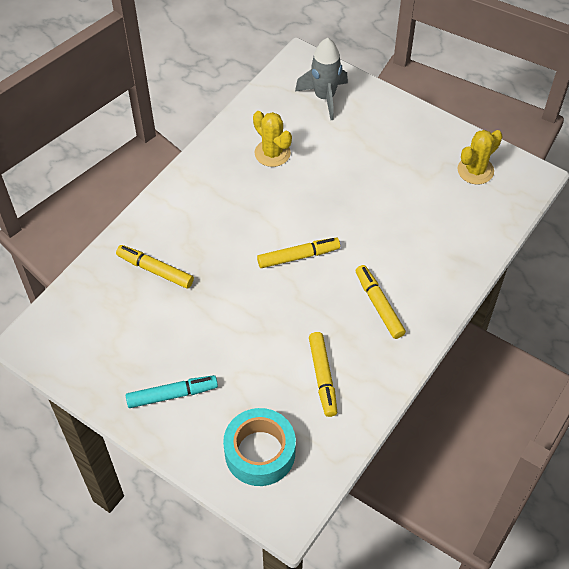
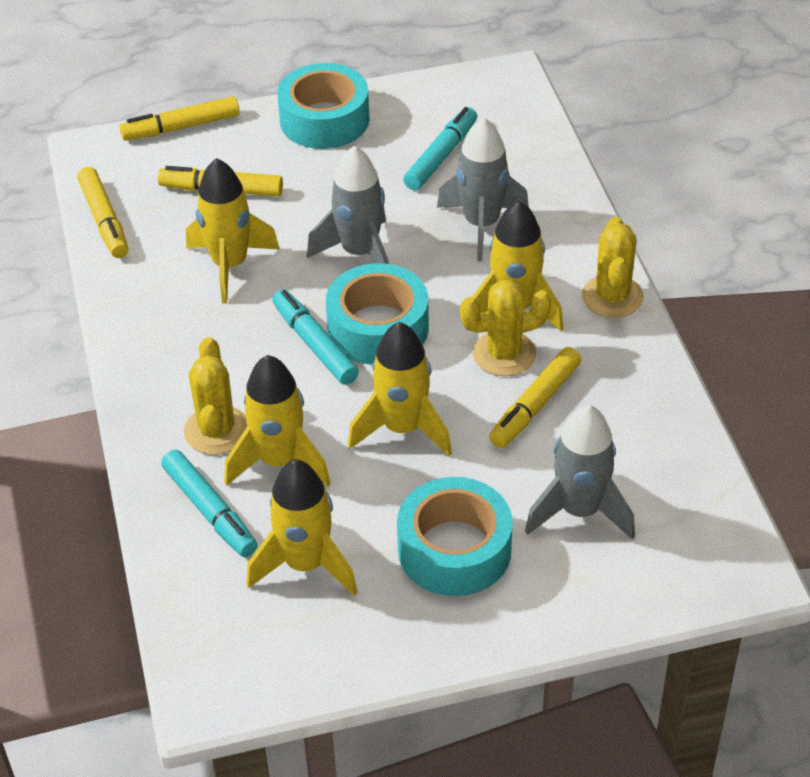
grey rocket: 1 -> 3
turquoise marker: 1 -> 3
turquoise tape: 1 -> 3
yellow cactus: 2 -> 3
yellow rocket: 0 -> 5

